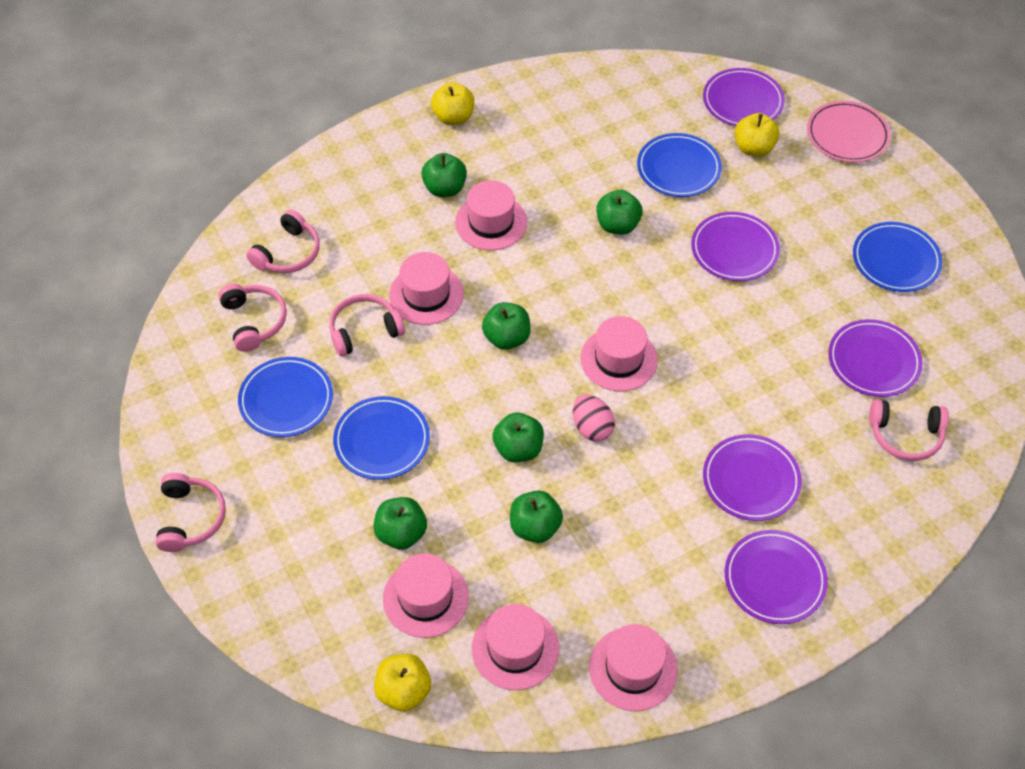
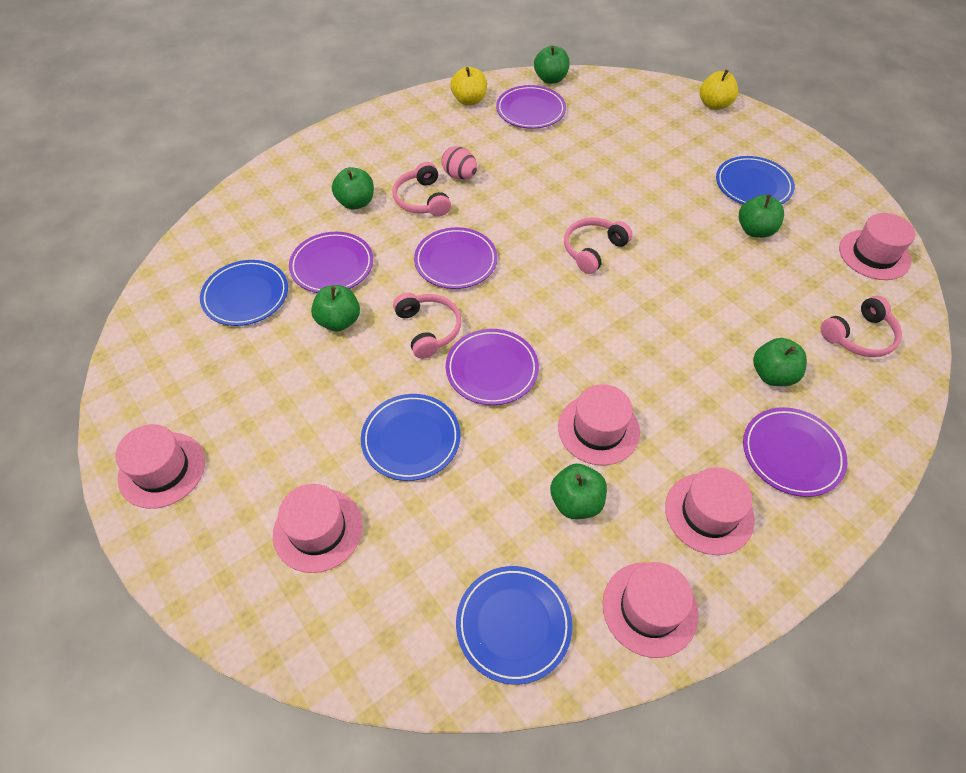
pink headphones: 5 -> 4
pink plate: 1 -> 0
yellow apple: 3 -> 2

